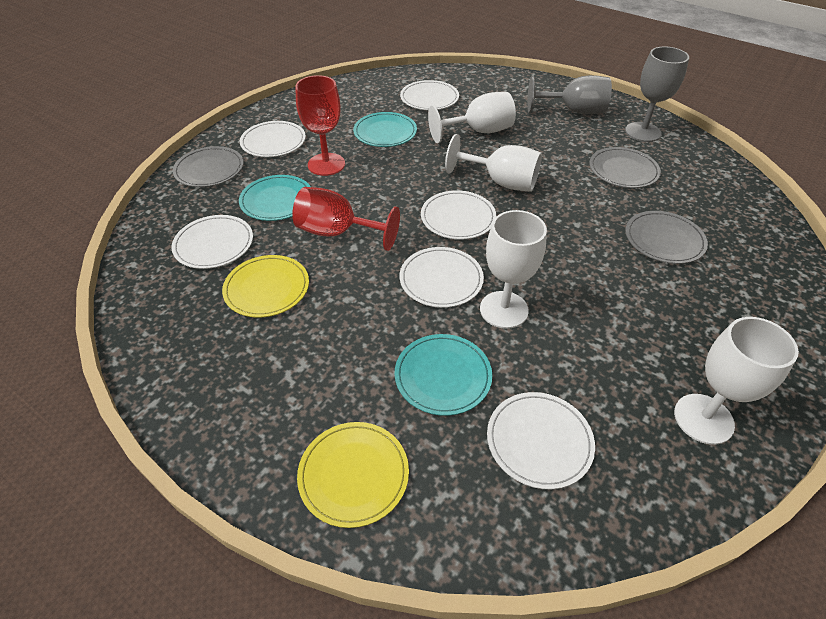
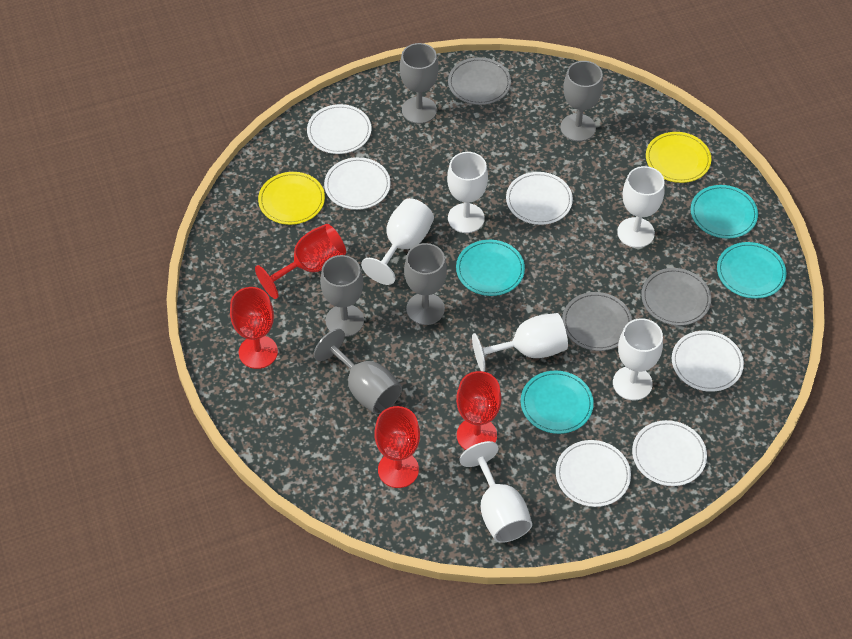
grey goblet: 2 -> 5
red goblet: 2 -> 4
turquoise plate: 3 -> 4
white goblet: 4 -> 6

